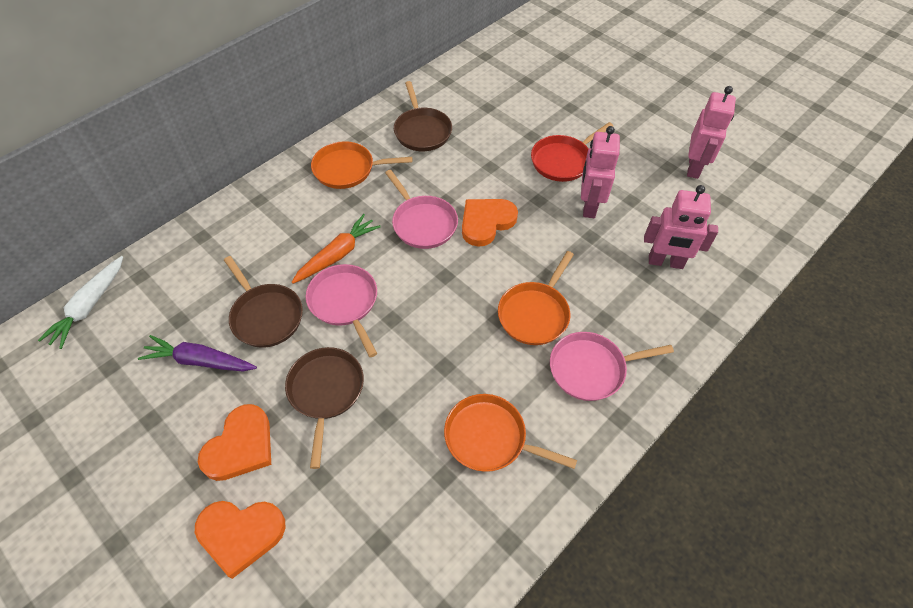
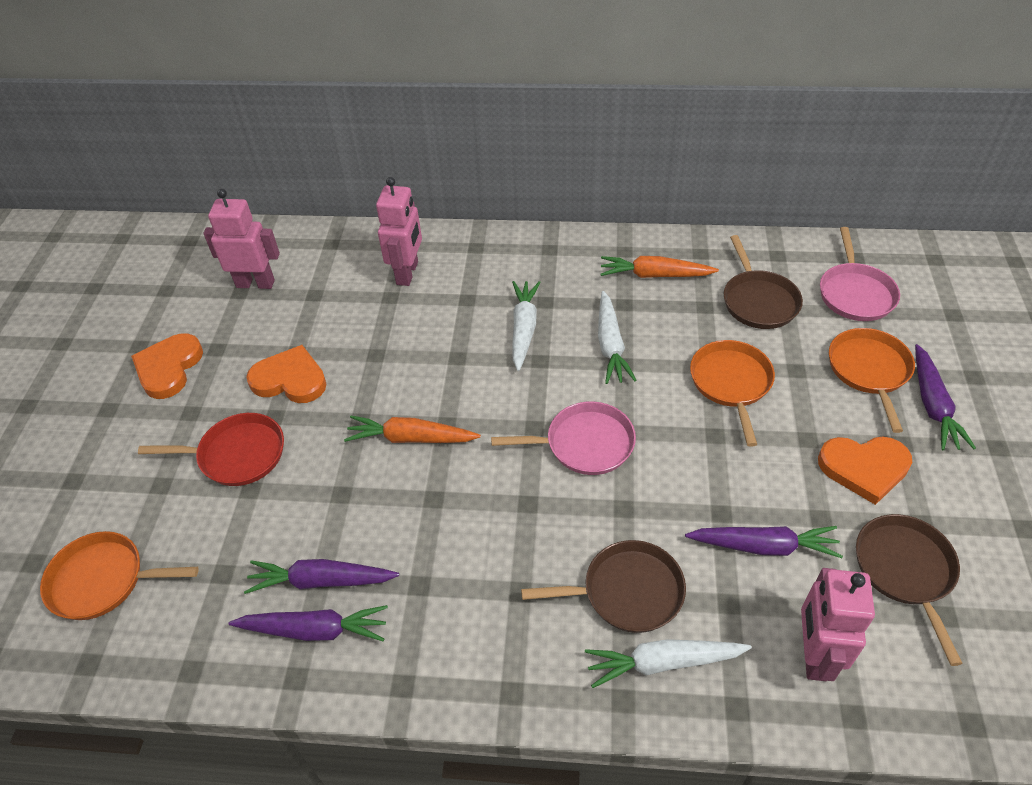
orange carrot: 1 -> 2
pink pan: 3 -> 2
purple carrot: 1 -> 4
white carrot: 1 -> 3

